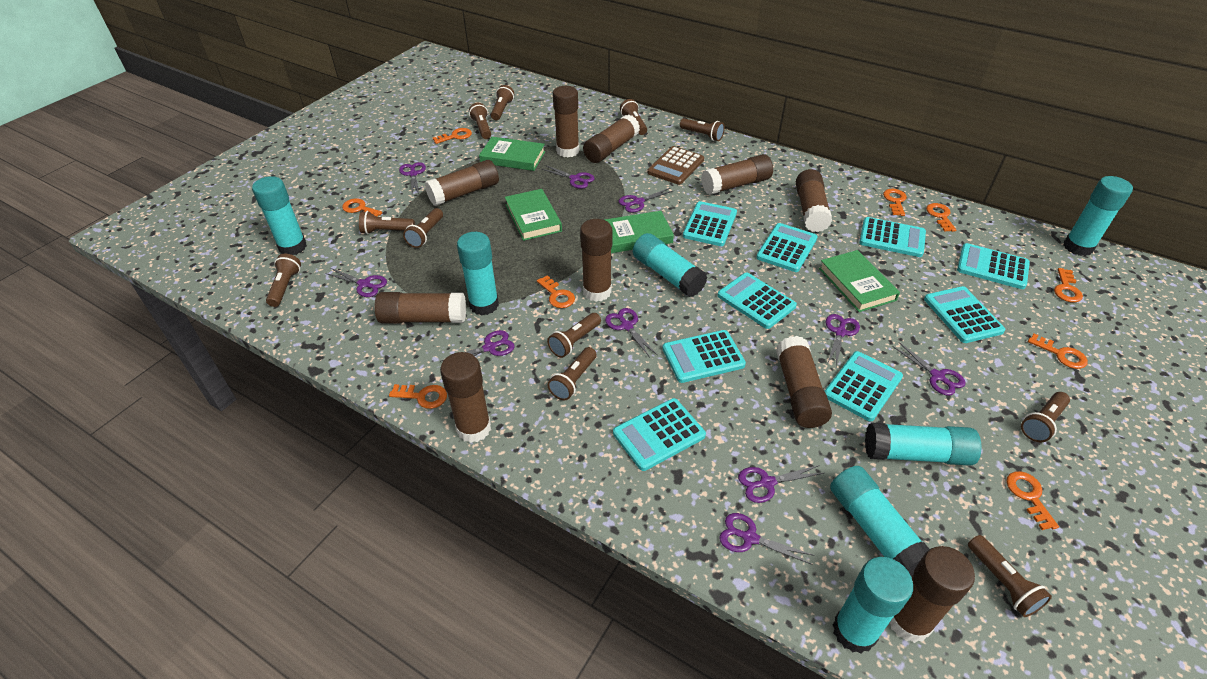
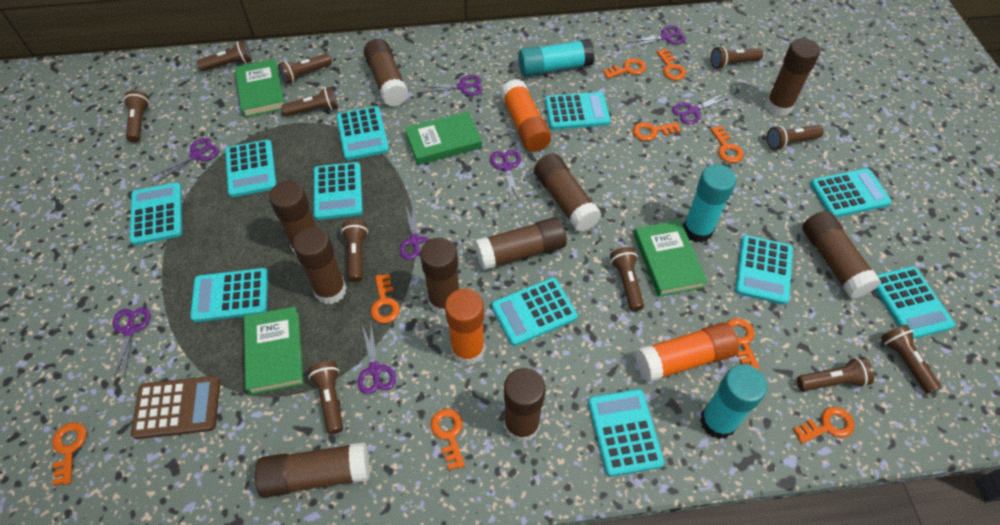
orange glue stick: 0 -> 3
purple scissors: 10 -> 8
turquoise calculator: 9 -> 11
turquoise glue stick: 7 -> 3

